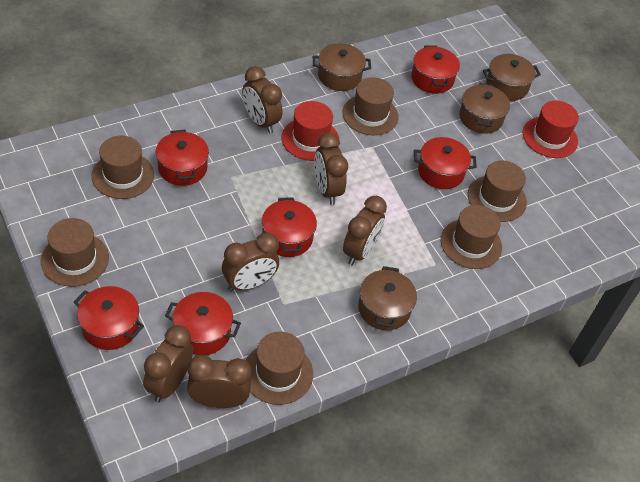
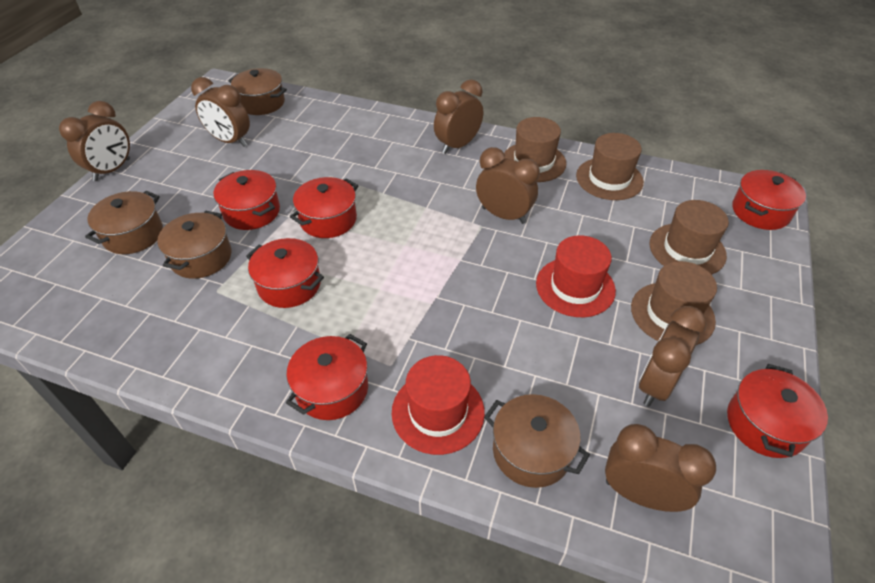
brown hat: 6 -> 4

